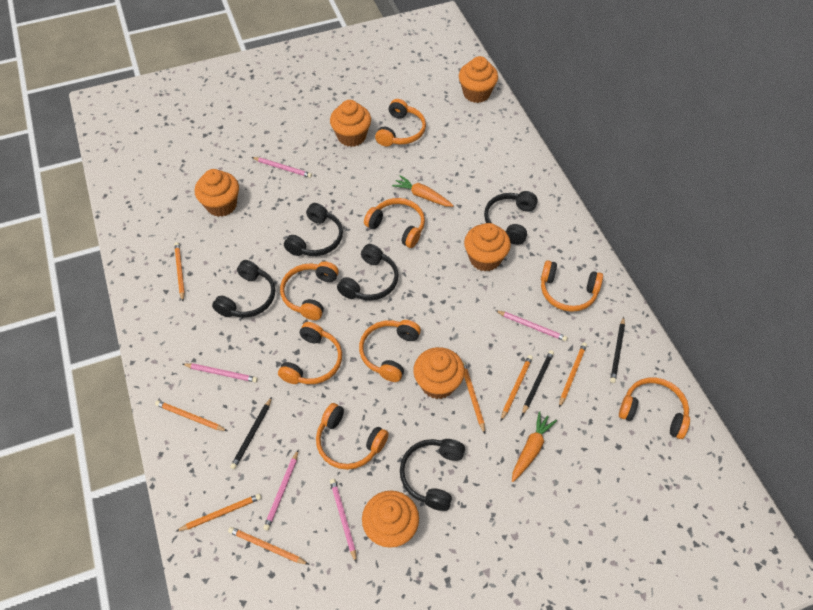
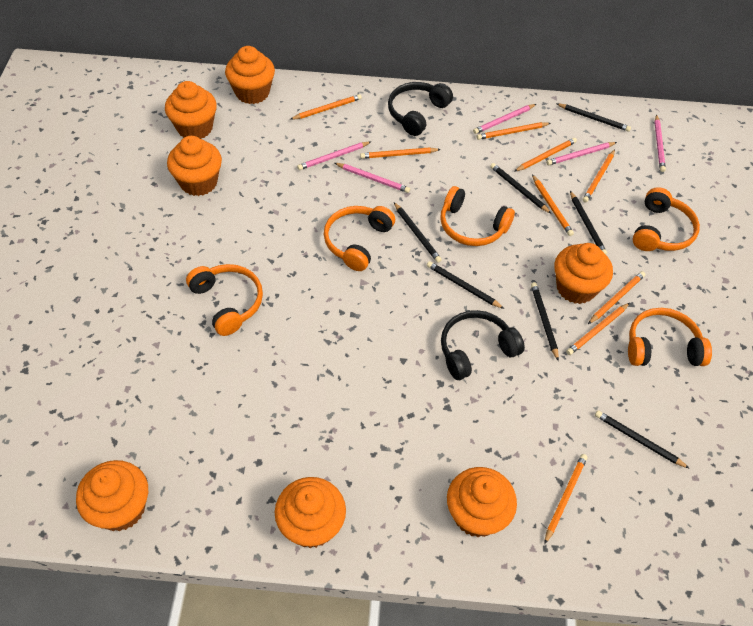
black headphones: 5 -> 2
black pencil: 3 -> 7
orange carrot: 2 -> 0
orange cupcake: 6 -> 7
orange headphones: 8 -> 5
orange pencil: 7 -> 9

